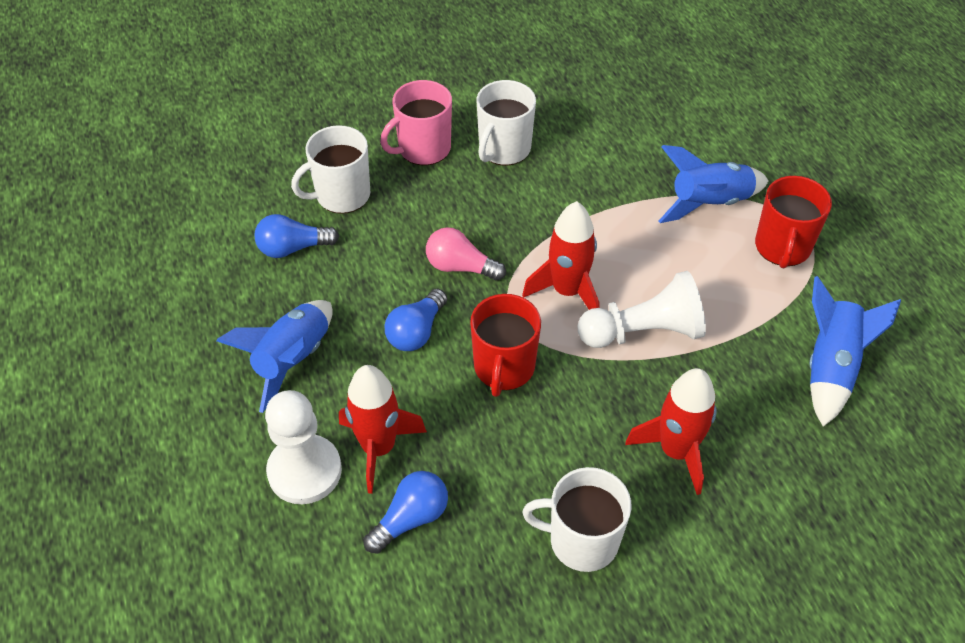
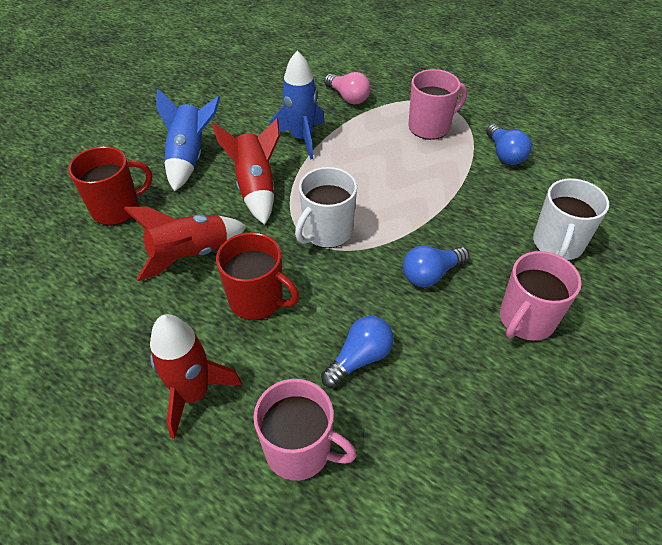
blue rocket: 3 -> 2
pink mug: 1 -> 3
white mug: 3 -> 2
white pawn: 2 -> 0

